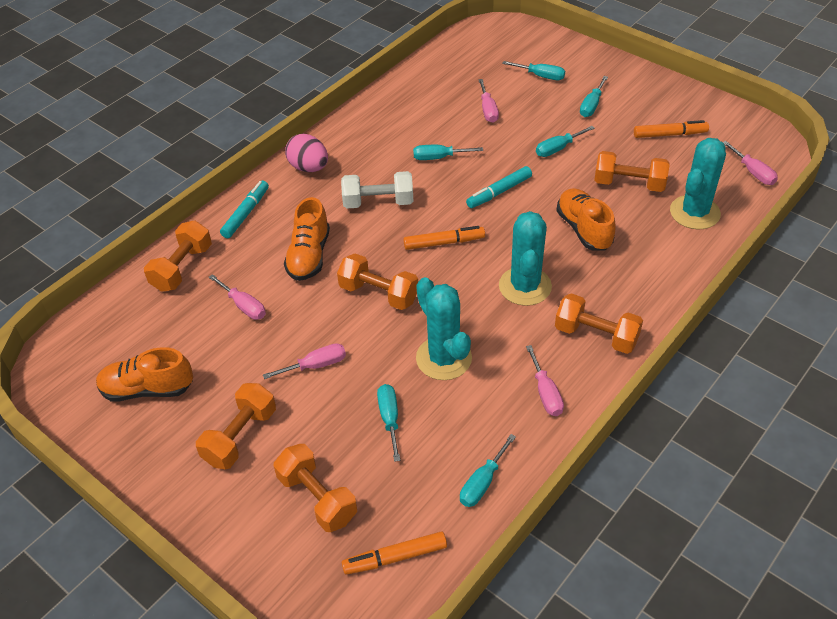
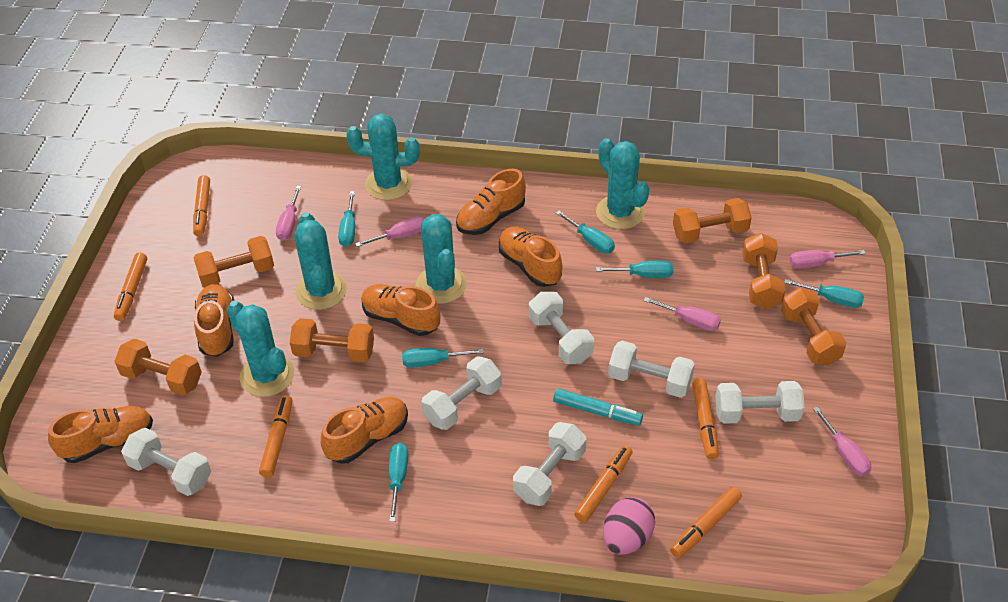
orange marker: 3 -> 6
orange shoe: 3 -> 6
turquoise cactus: 3 -> 5
turquoise marker: 2 -> 1
white dumbbell: 1 -> 6

